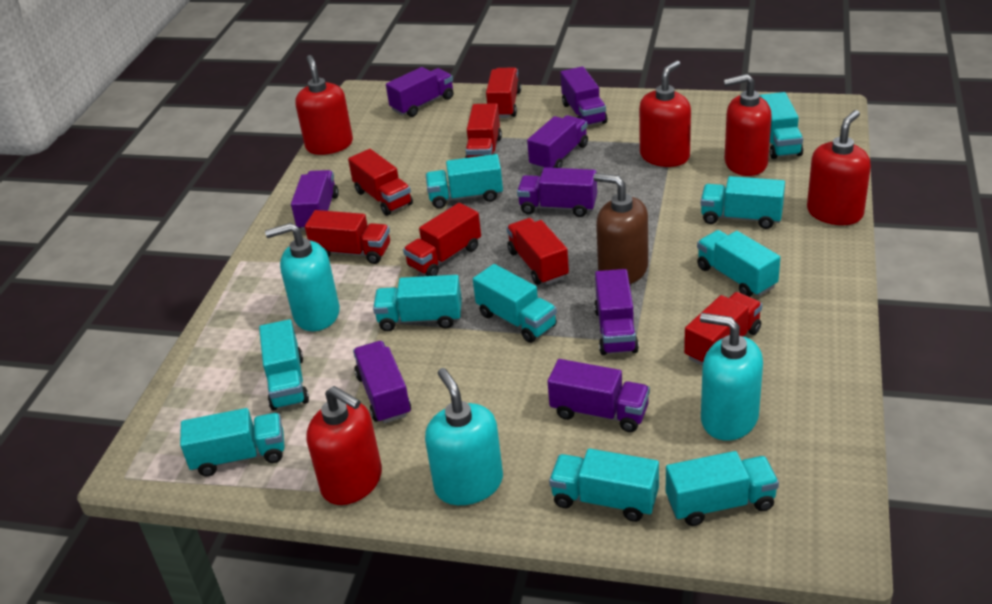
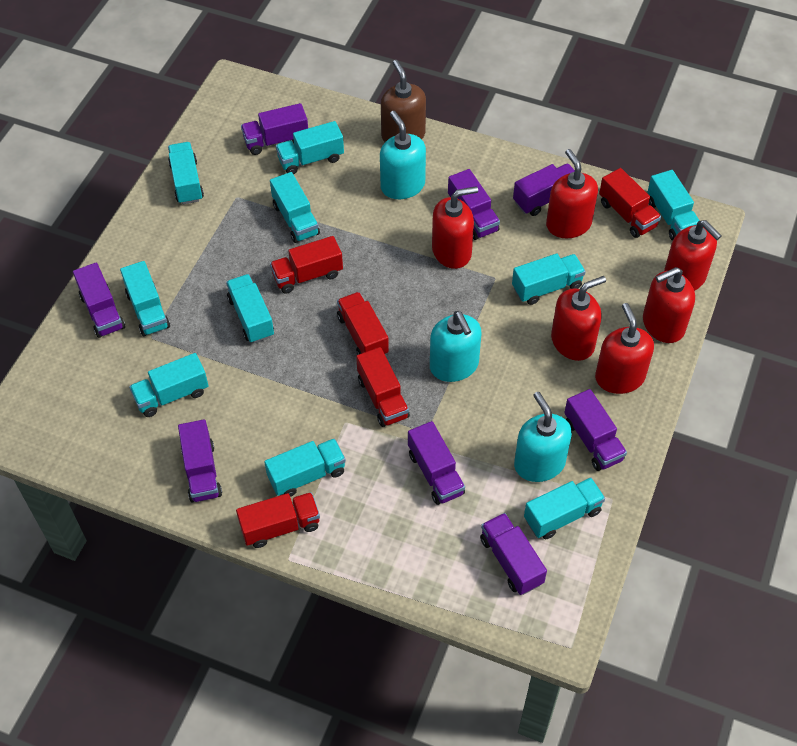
red soap dispenser: 5 -> 6
red truck: 7 -> 5

